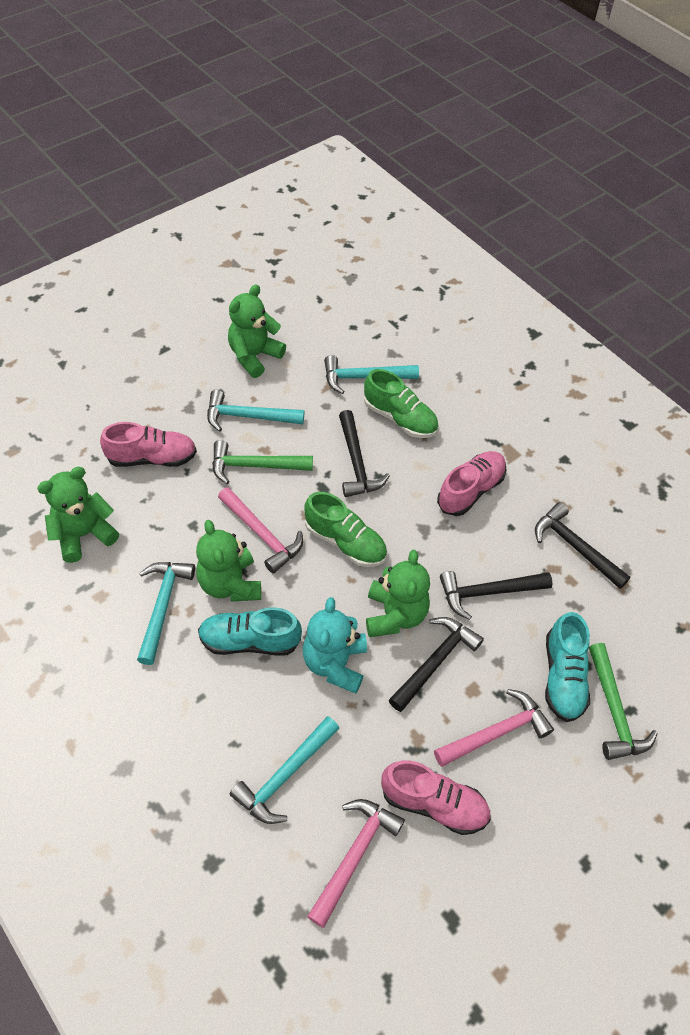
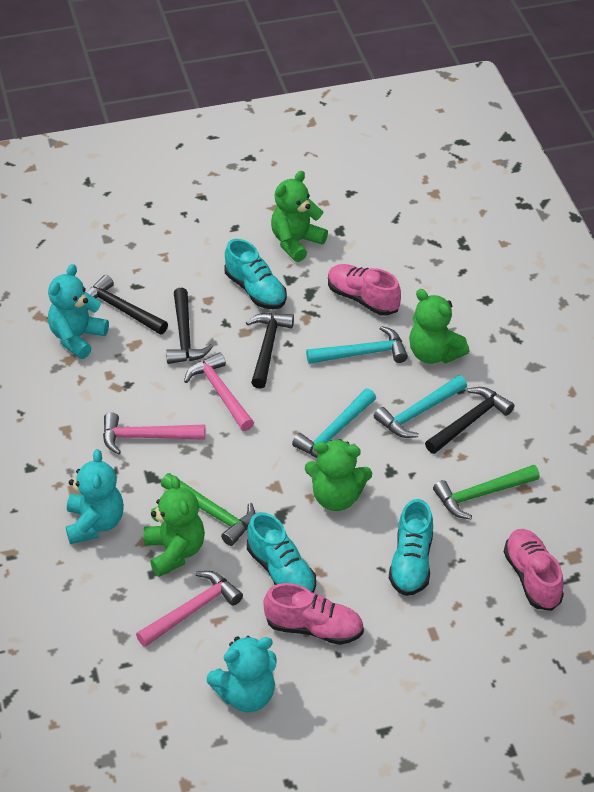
green shoe: 2 -> 0
turquoise hammer: 4 -> 3
turquoise shoe: 2 -> 3
turquoise teddy bear: 1 -> 3

